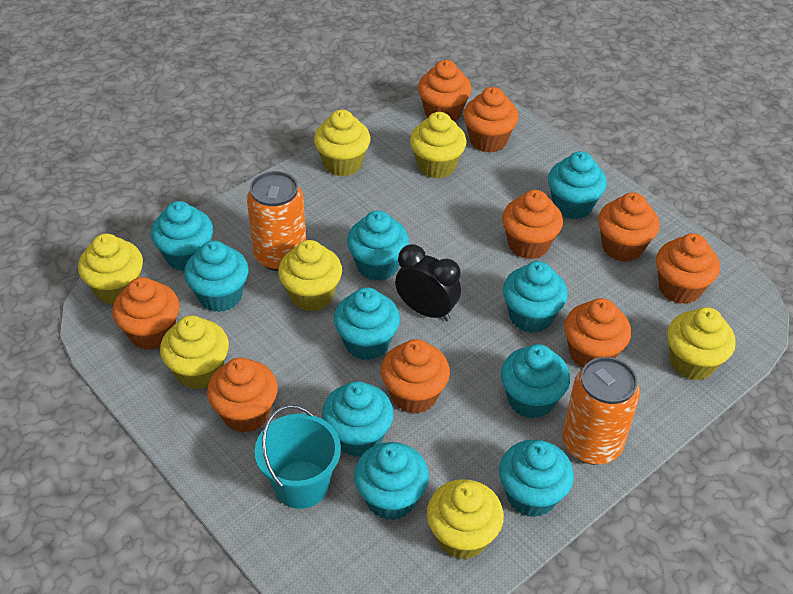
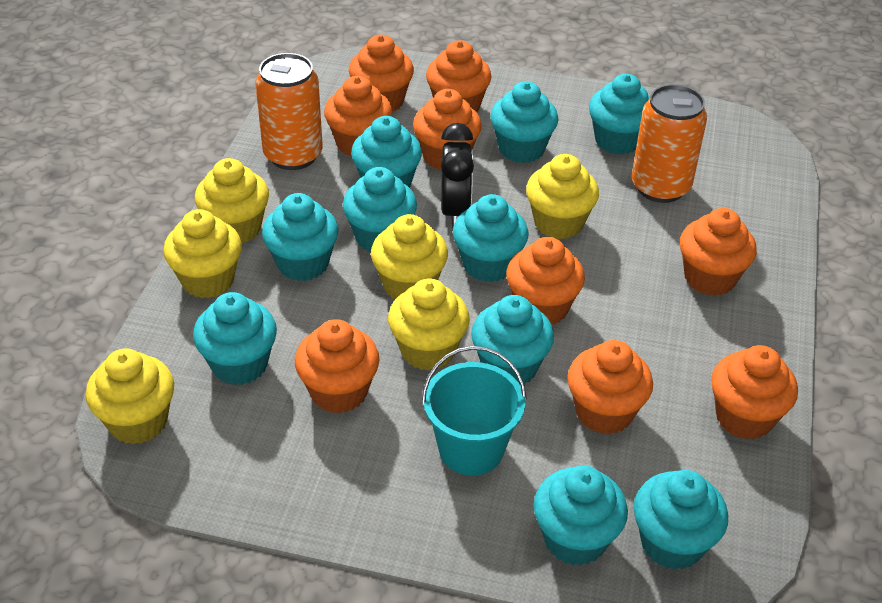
yellow cupcake: 7 -> 6

